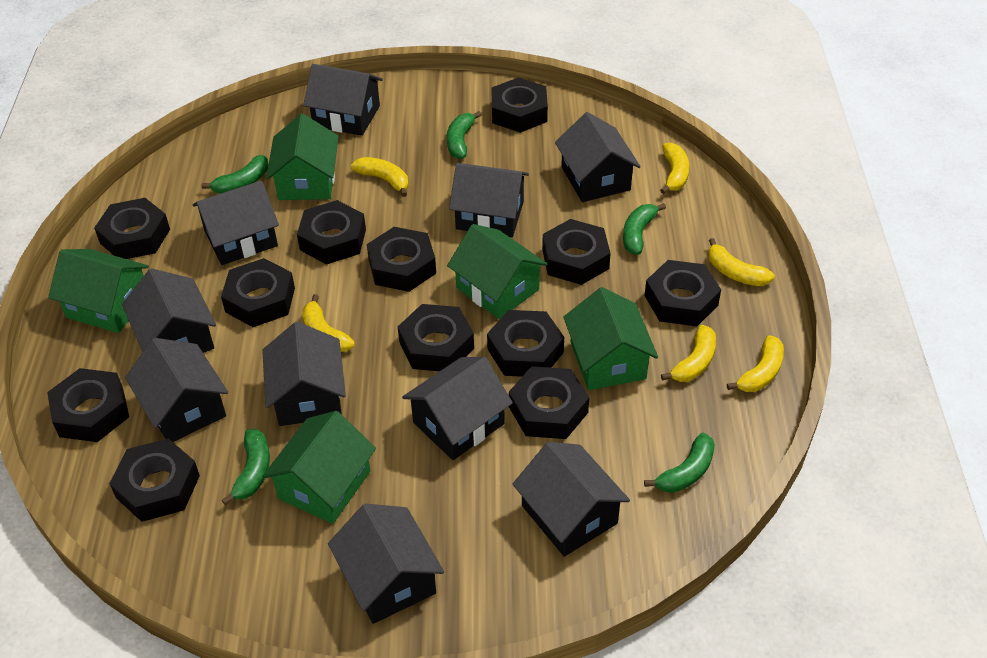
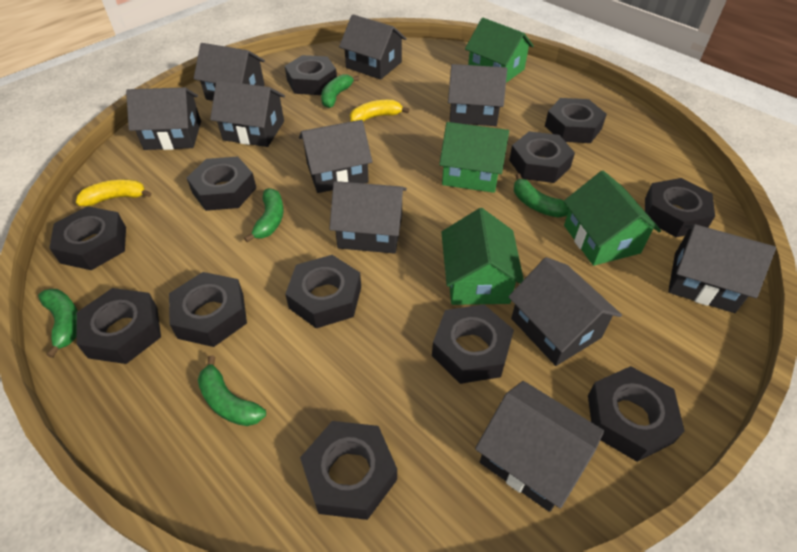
green house: 5 -> 4
yellow banana: 6 -> 2

